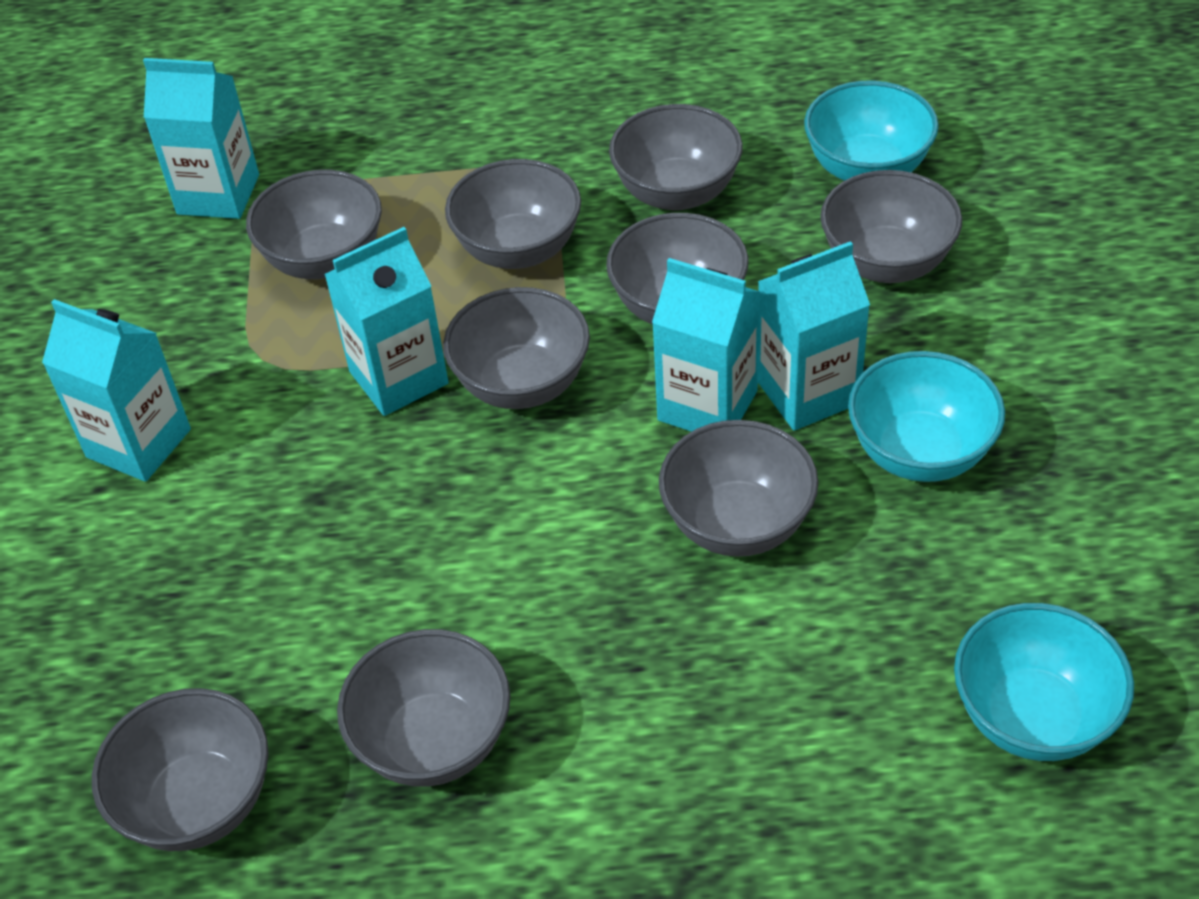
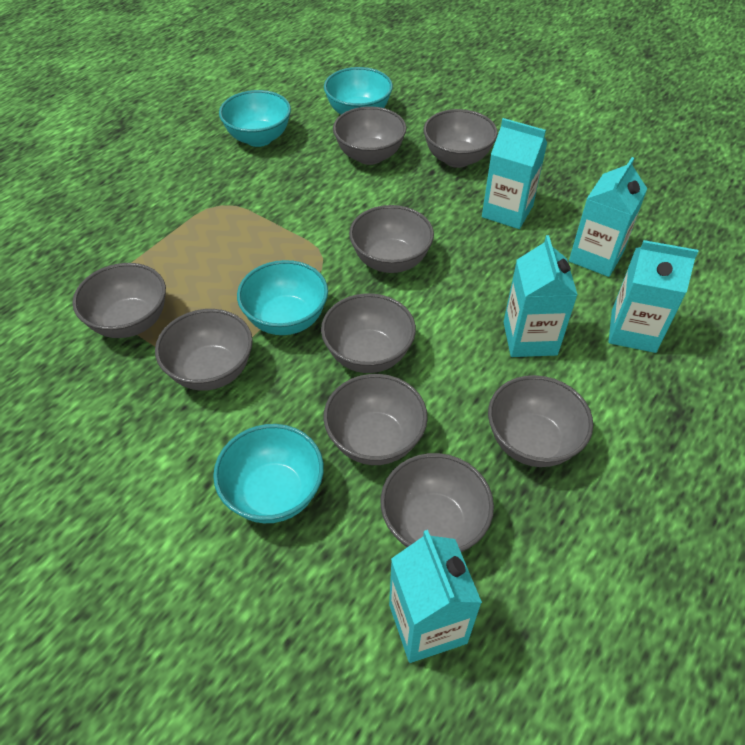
turquoise bowl: 3 -> 4

